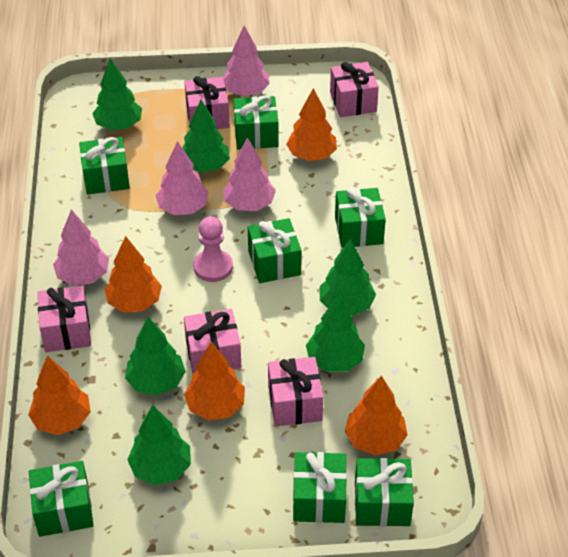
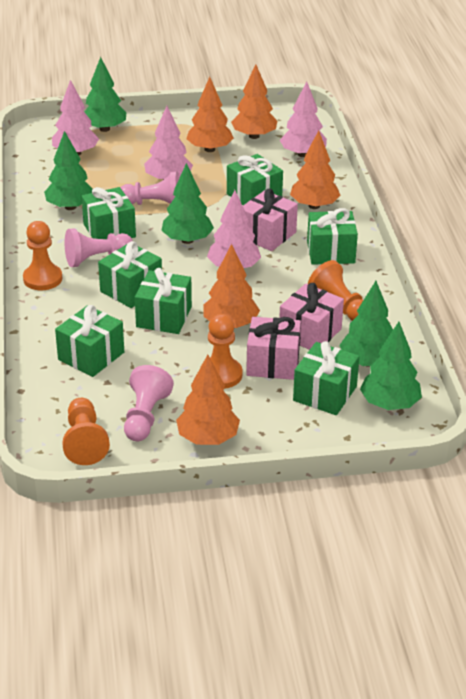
green tree: 6 -> 5
orange pawn: 0 -> 4
pink gift: 5 -> 3
pink pawn: 1 -> 3

